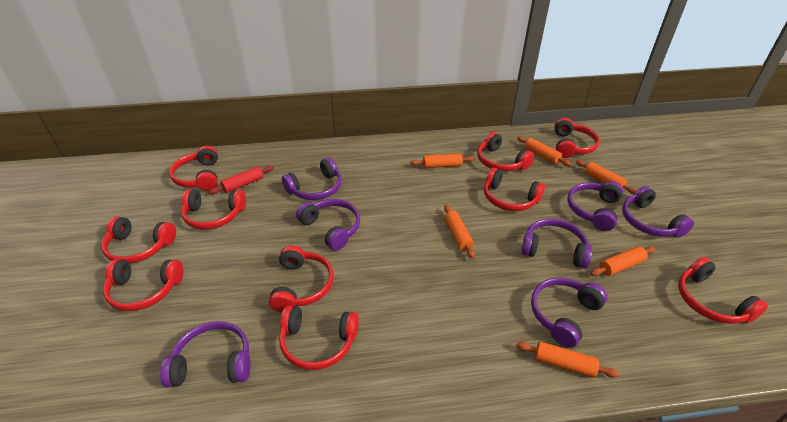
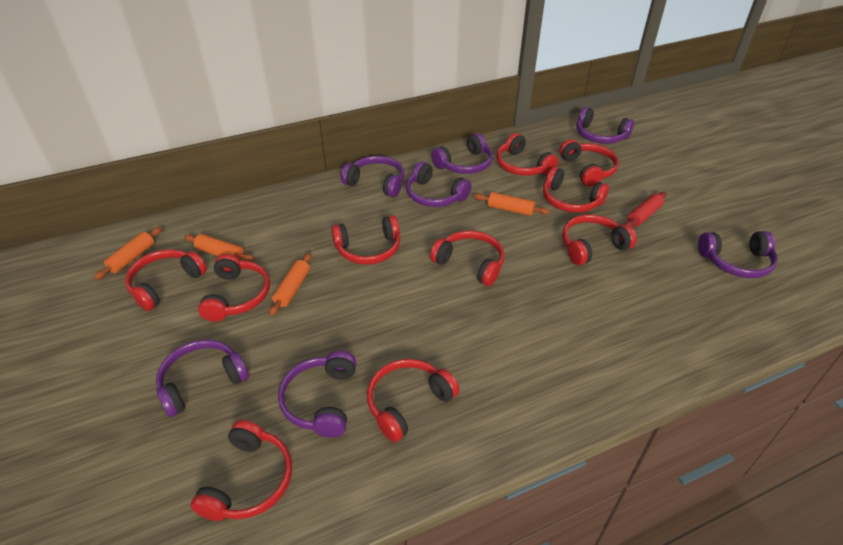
orange rolling pin: 6 -> 4

